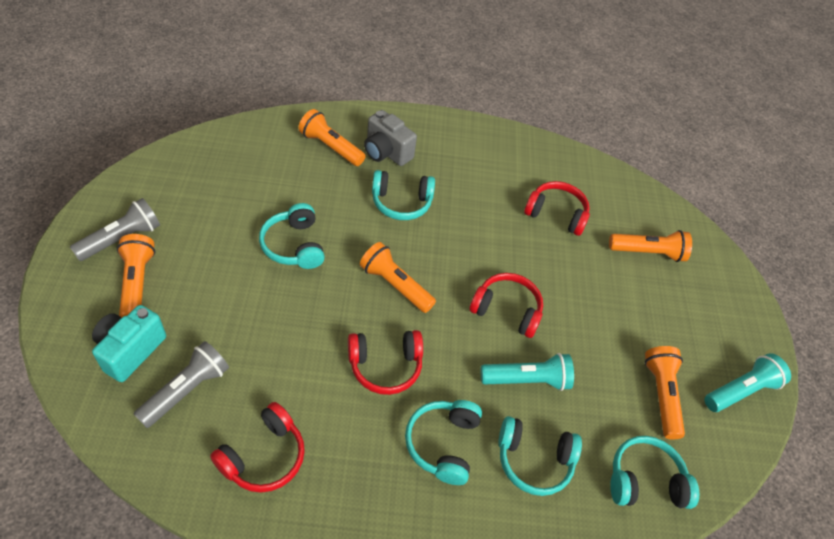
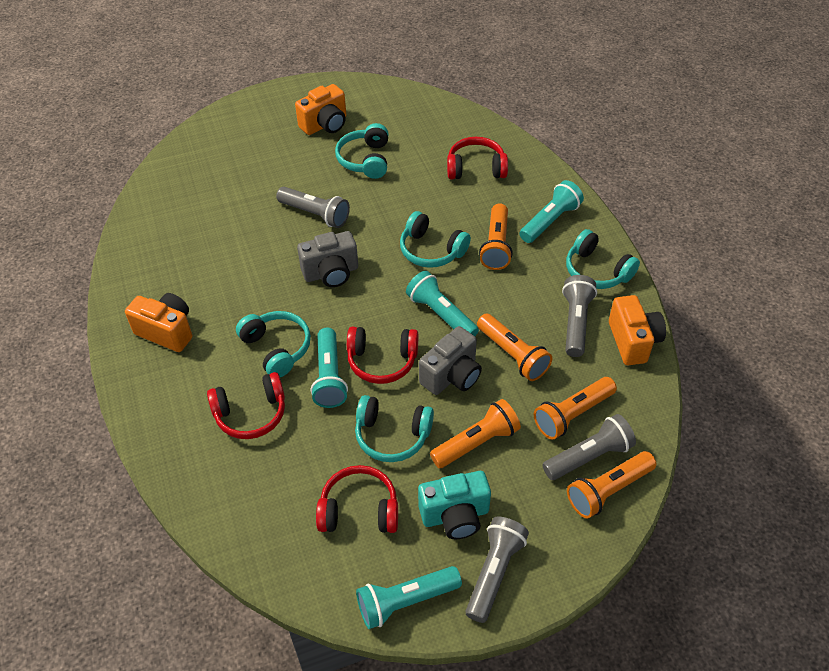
grey camera: 1 -> 2
grey flashlight: 2 -> 4
orange camera: 0 -> 3
turquoise flashlight: 2 -> 4

